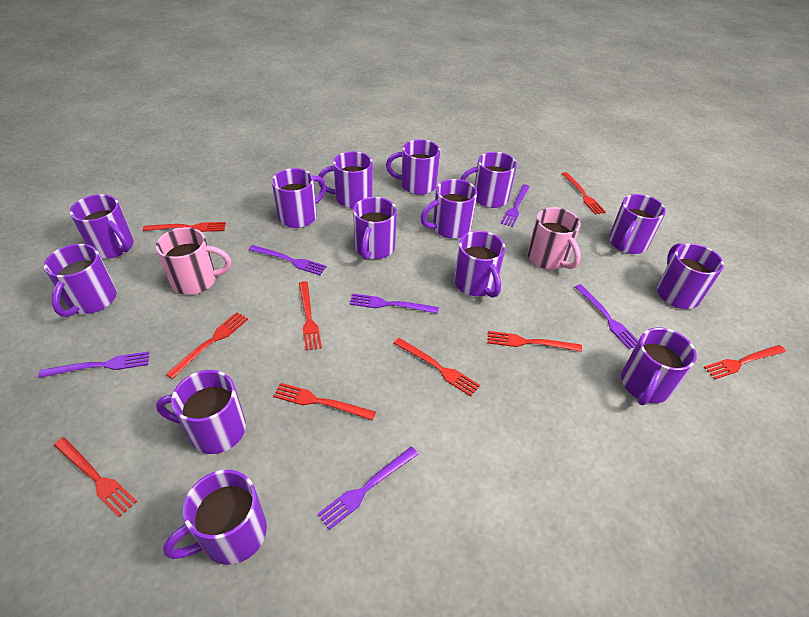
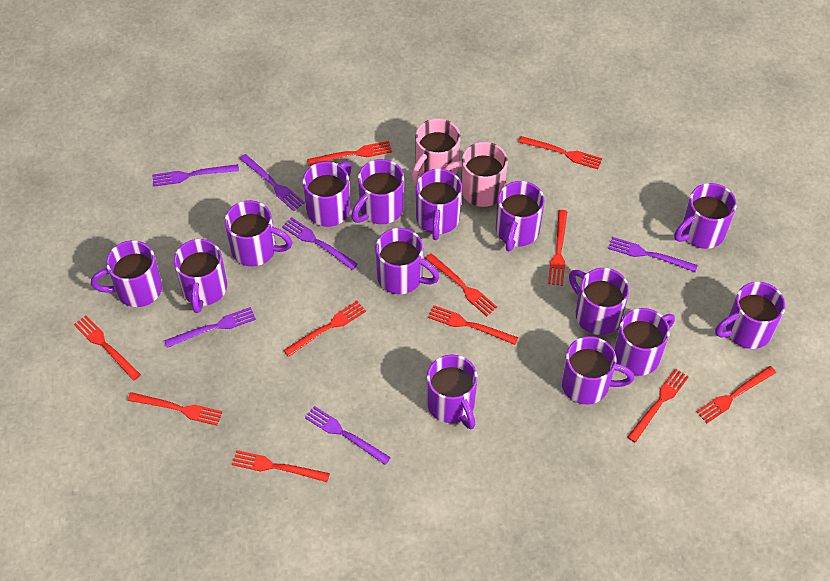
red fork: 9 -> 11

